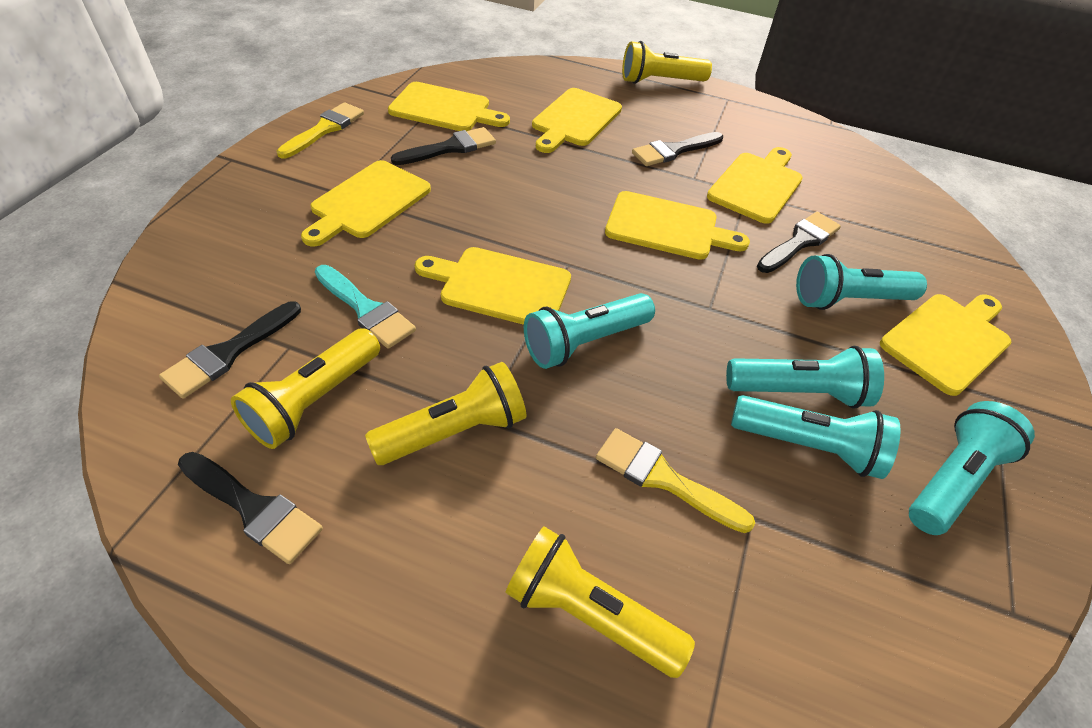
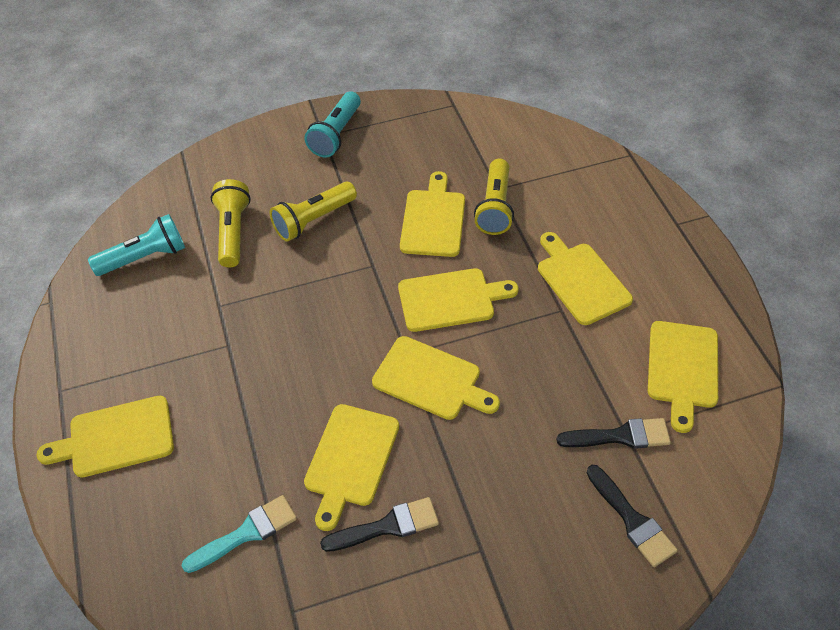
black brush: 5 -> 3
turquoise flashlight: 5 -> 2
yellow brush: 2 -> 0
yellow flashlight: 4 -> 3

